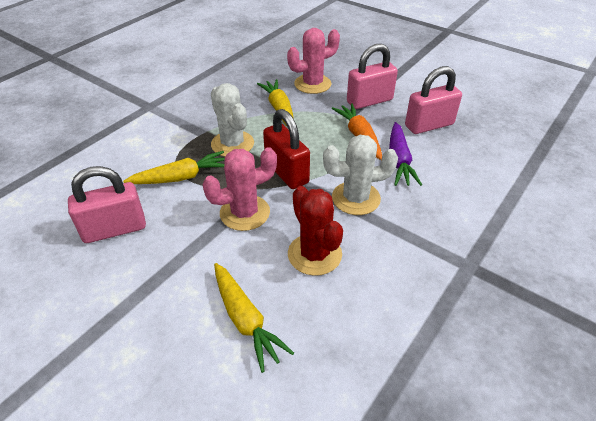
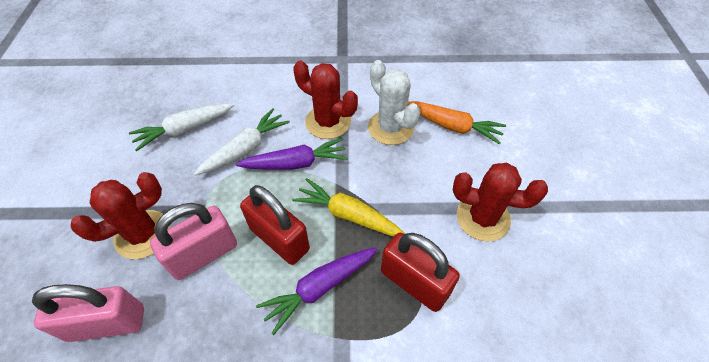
pink cactus: 2 -> 0
pink padlock: 3 -> 2
purple carrot: 1 -> 2
red cactus: 1 -> 3
red padlock: 1 -> 2
white cactus: 2 -> 1
white carrot: 0 -> 2
yellow carrot: 3 -> 1

